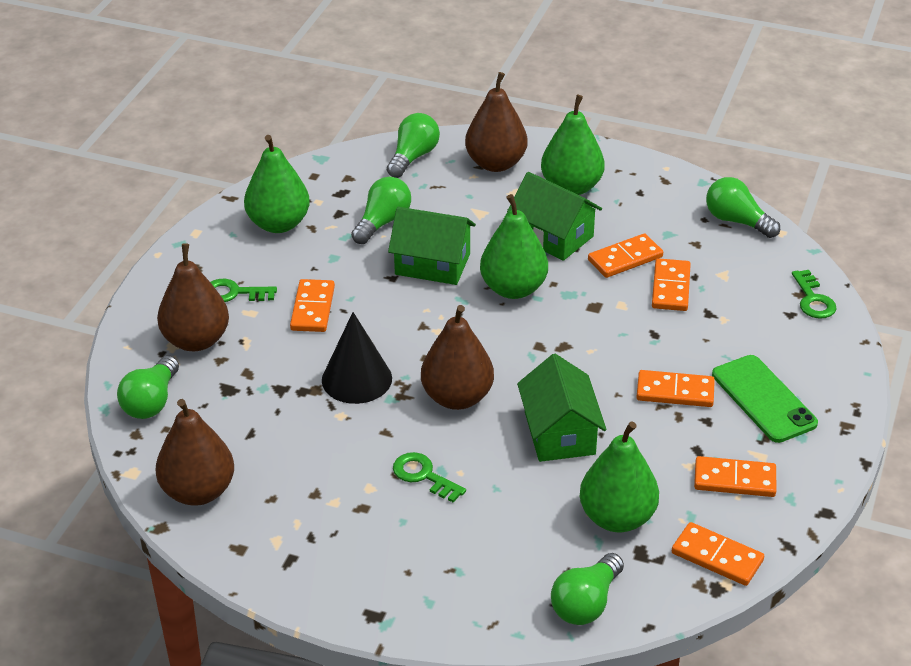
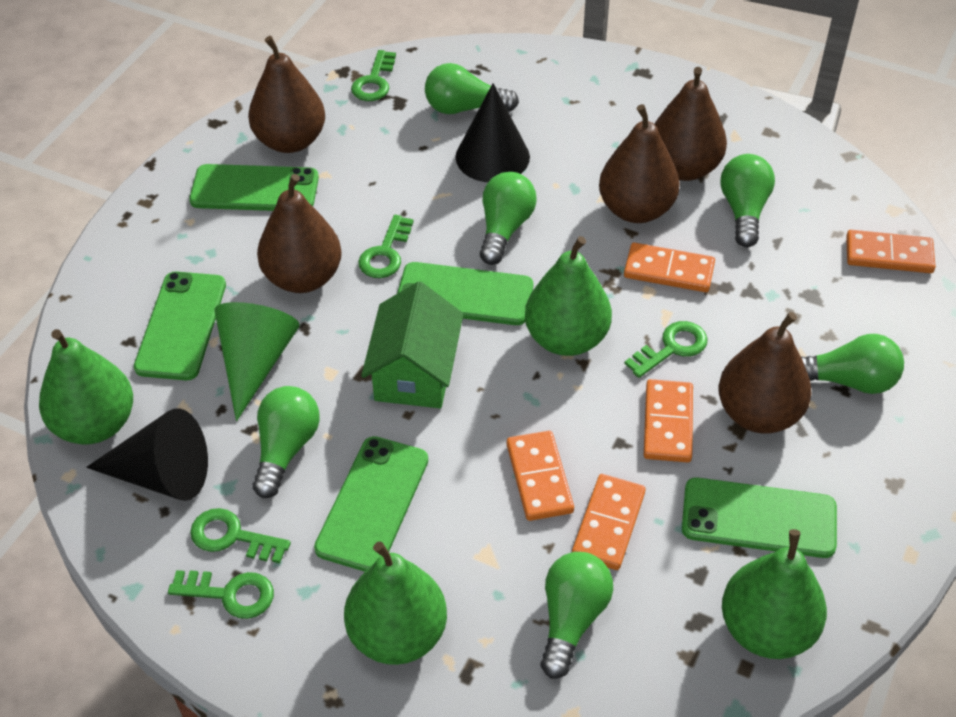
black cone: 1 -> 2
brown pear: 4 -> 5
green cone: 0 -> 1
green house: 3 -> 1
green key: 3 -> 5
green light bulb: 5 -> 6
green phone: 1 -> 5
orange domino: 6 -> 5

